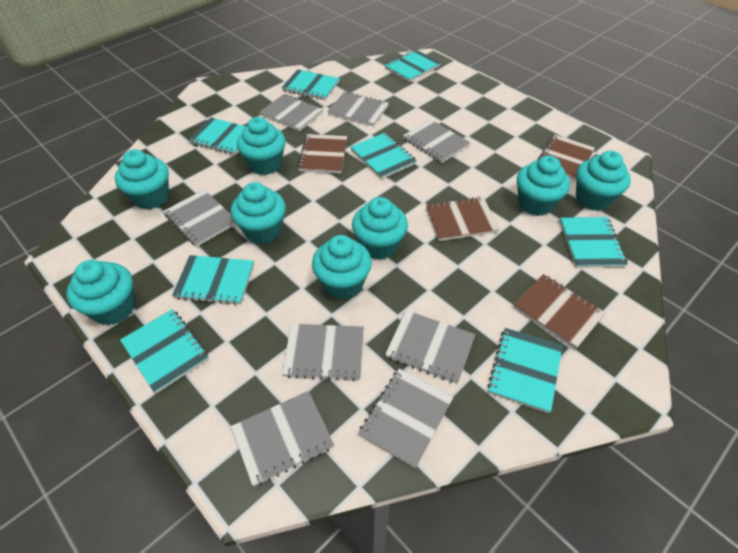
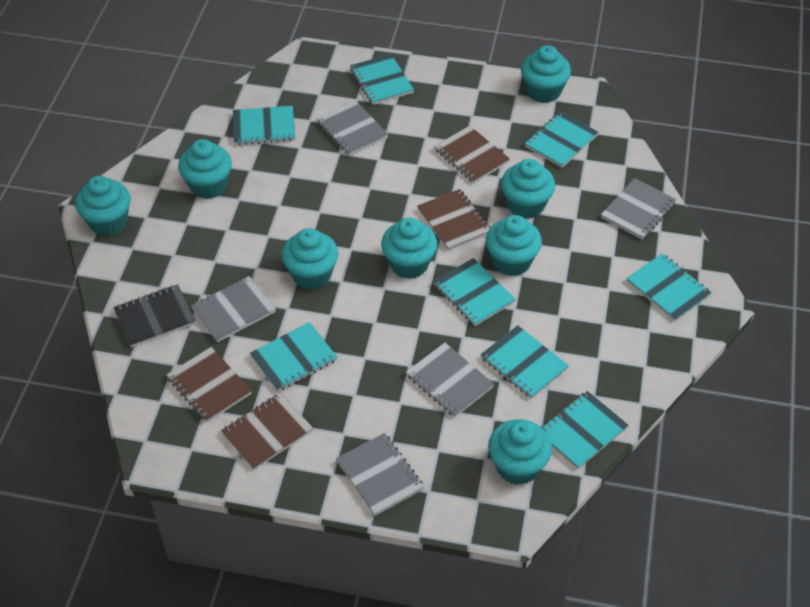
black notebook: 0 -> 1
grey notebook: 8 -> 5

